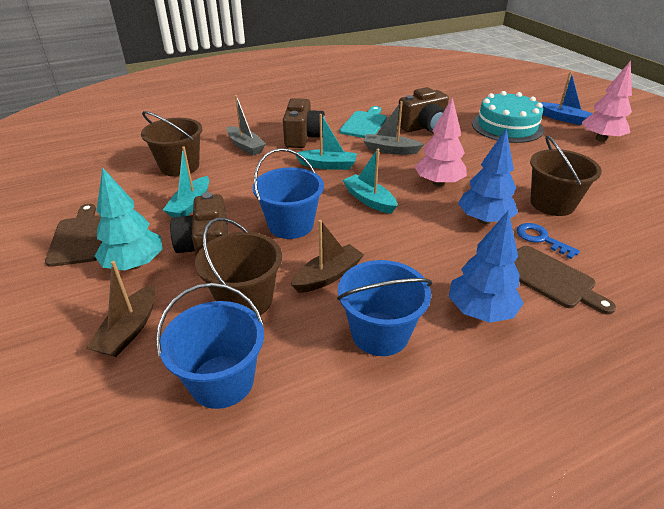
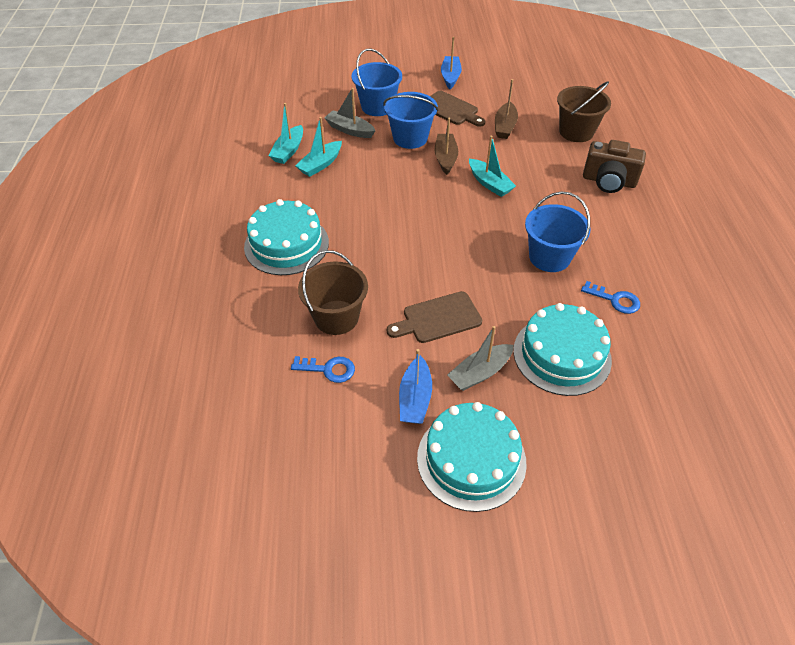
blue boat: 1 -> 2
blue key: 1 -> 2
blue tree: 2 -> 0
brown bucket: 3 -> 2
brown camera: 3 -> 1
pink tree: 2 -> 0
turquoise cake: 1 -> 3
turquoise cutting board: 1 -> 0
turquoise tree: 1 -> 0

